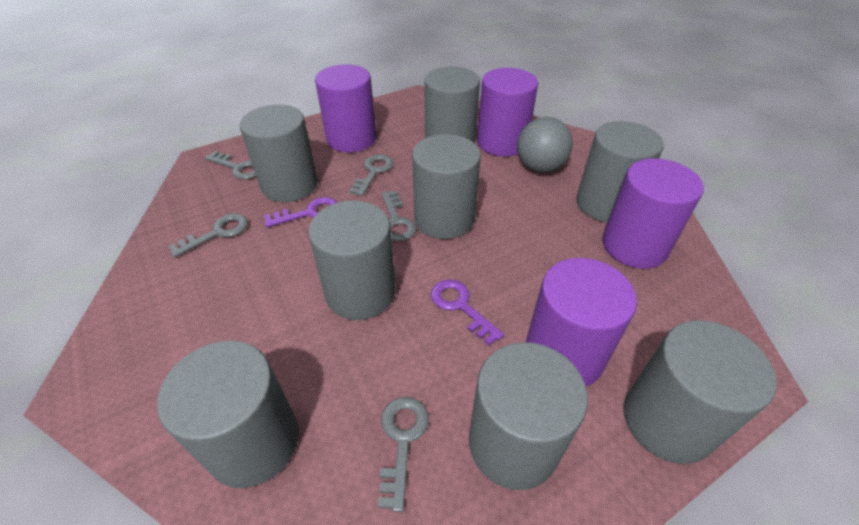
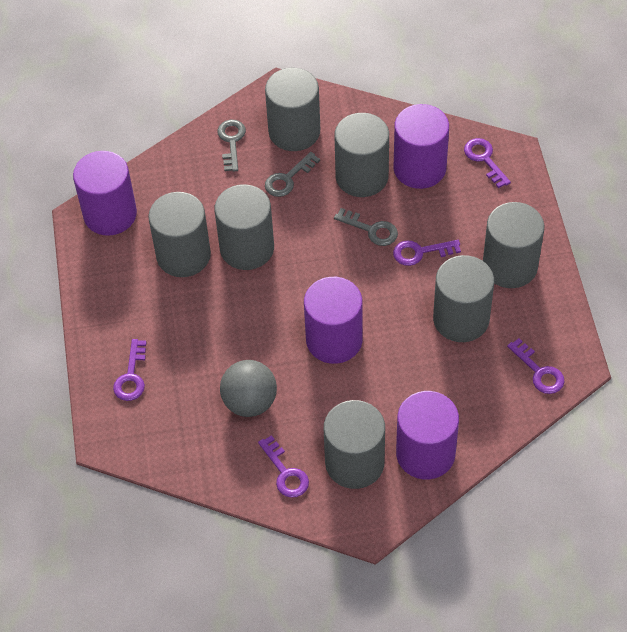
grey cylinder: 8 -> 7
grey key: 5 -> 3
purple key: 2 -> 5

